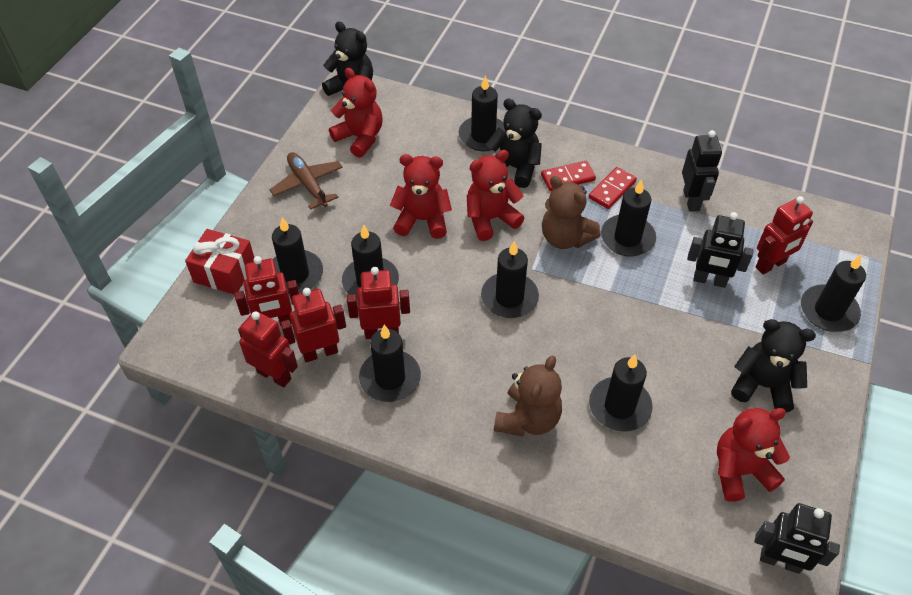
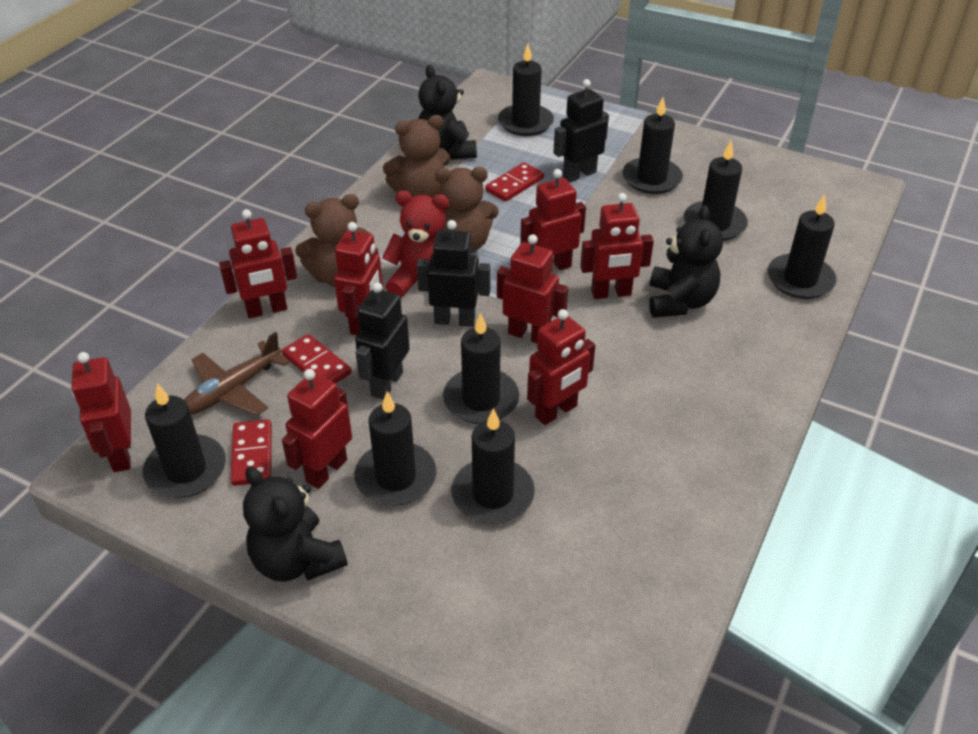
brown teddy bear: 2 -> 3
red domino: 2 -> 3
red gift: 1 -> 0
red robot: 5 -> 8
red teddy bear: 4 -> 1

